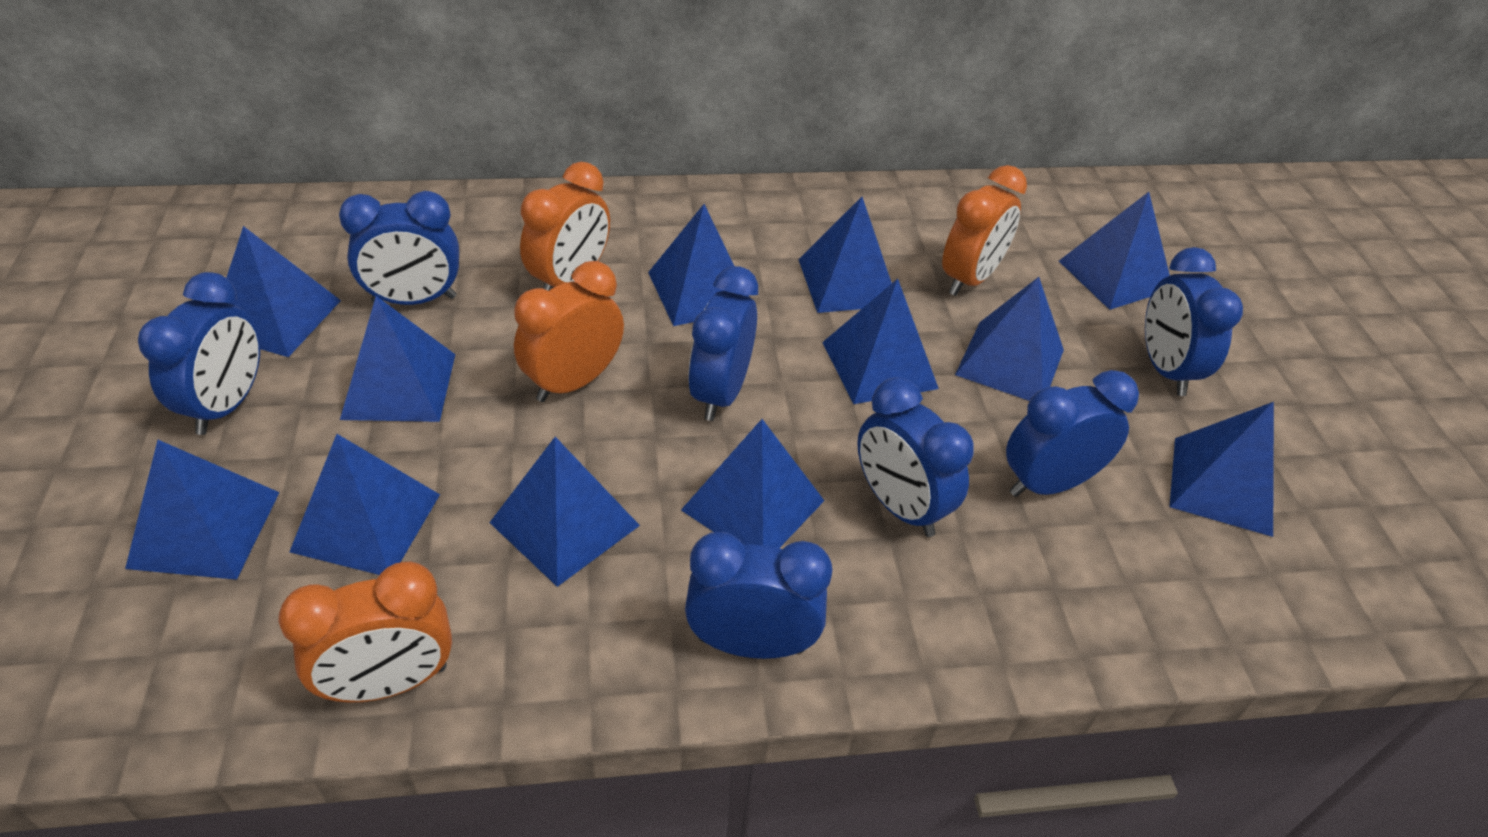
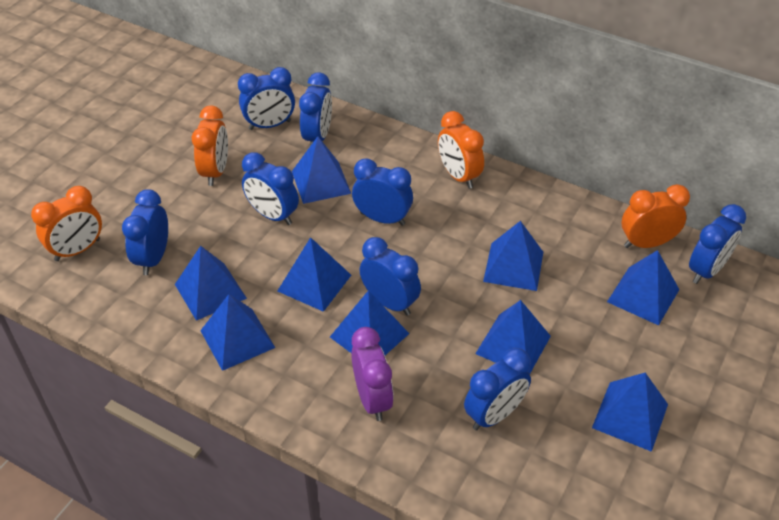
blue clock: 7 -> 8
blue pyramid: 12 -> 9
purple clock: 0 -> 1

